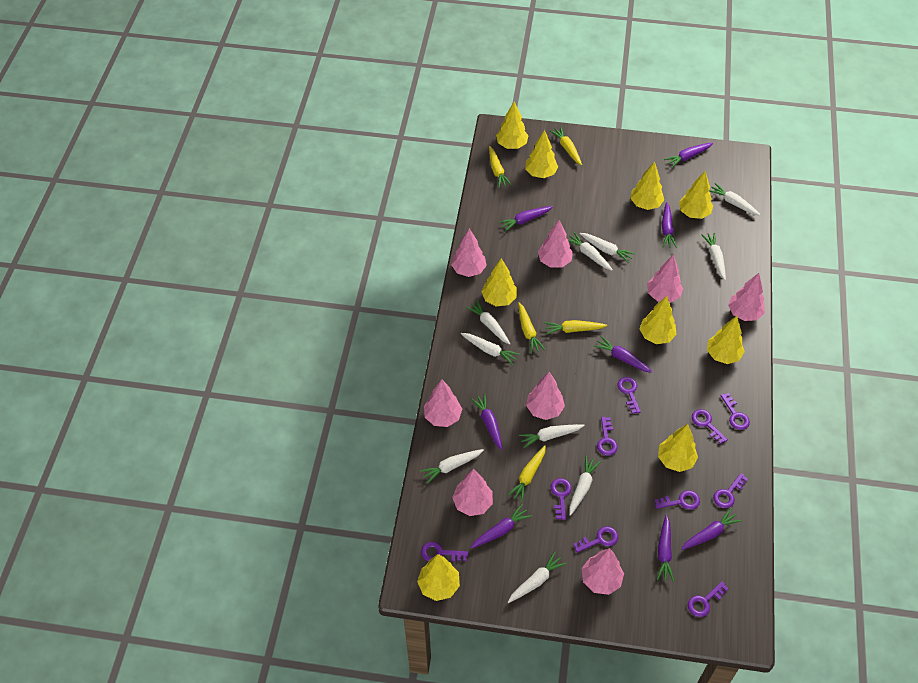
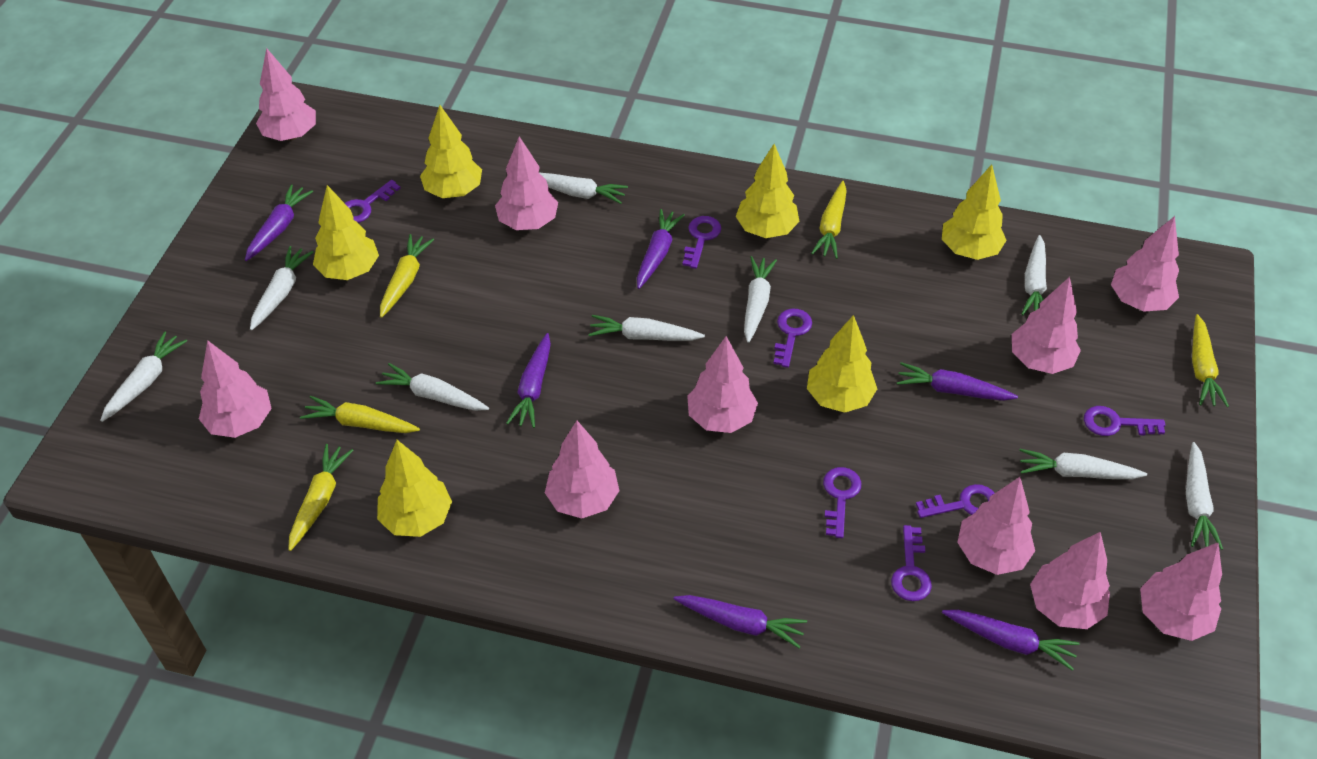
pink tree: 8 -> 10
purple carrot: 8 -> 6
purple key: 10 -> 7
white carrot: 10 -> 9
yellow tree: 9 -> 6

